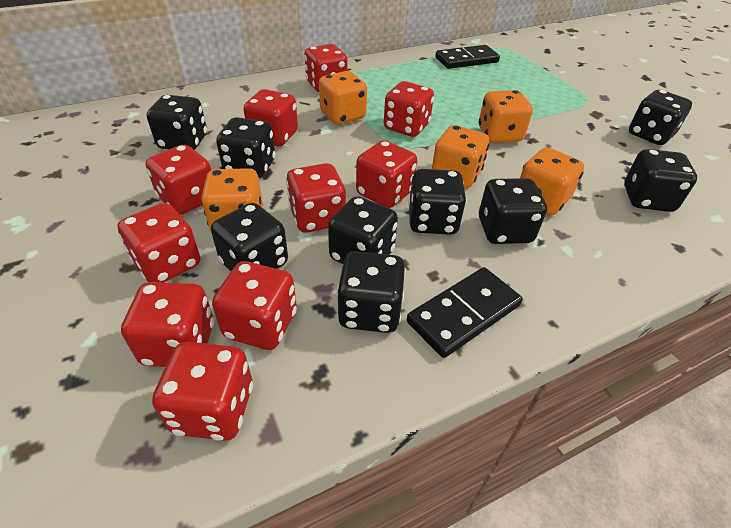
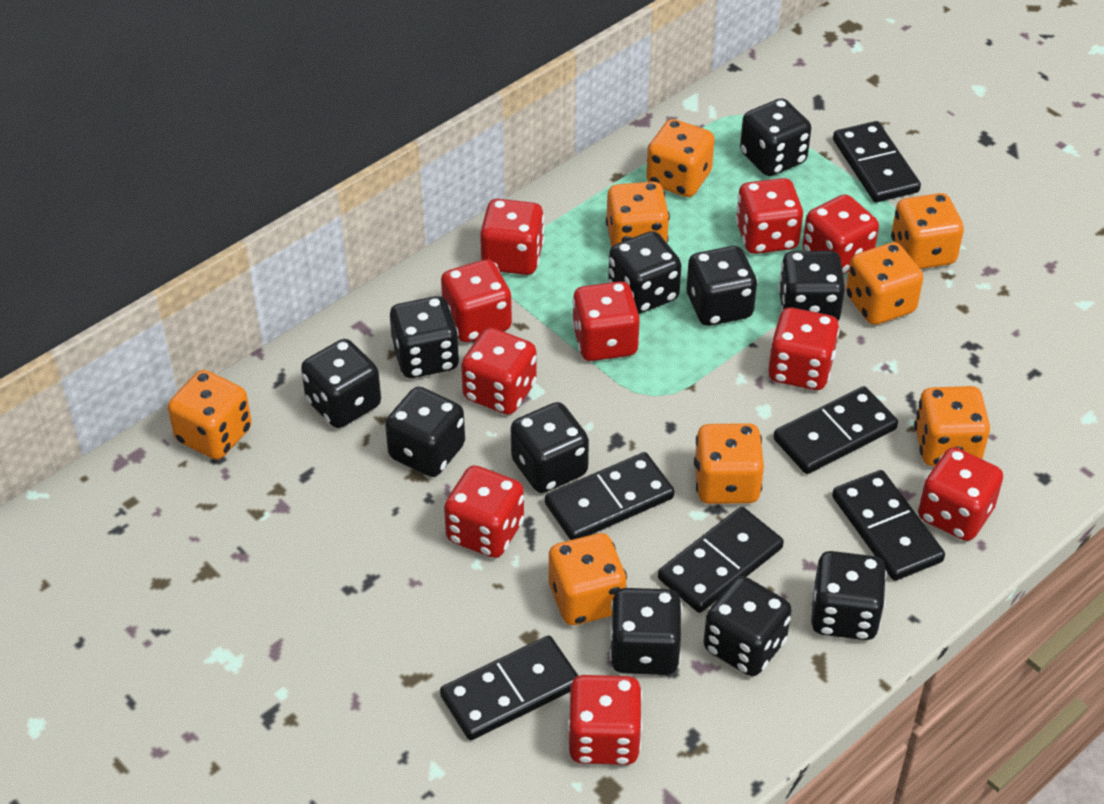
black dice: 9 -> 11
black domino: 2 -> 6
orange dice: 5 -> 8

